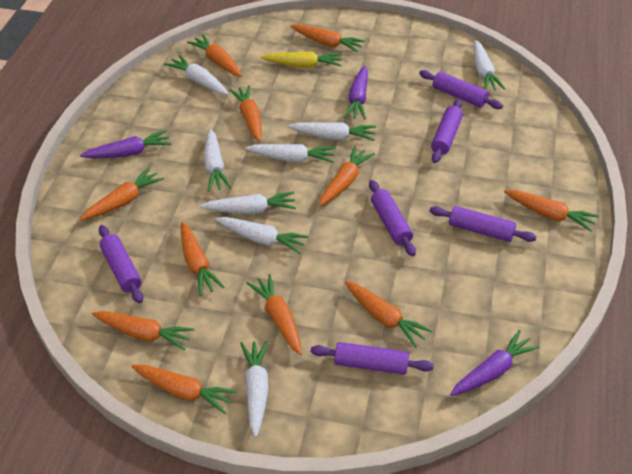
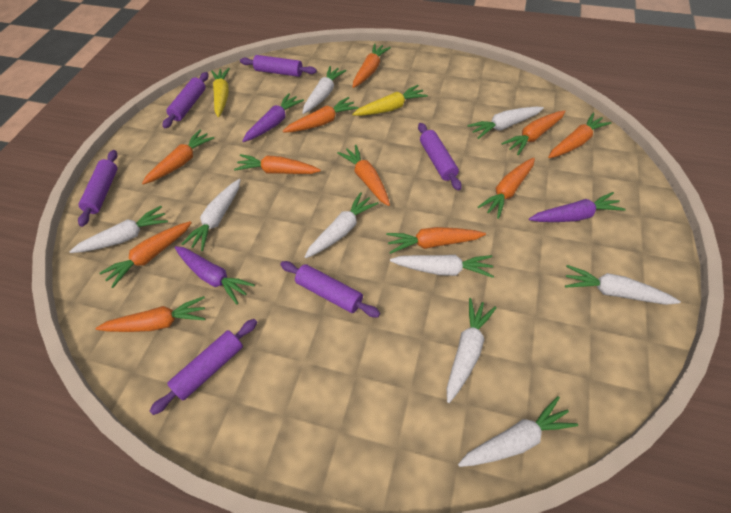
white carrot: 8 -> 9
yellow carrot: 1 -> 2

